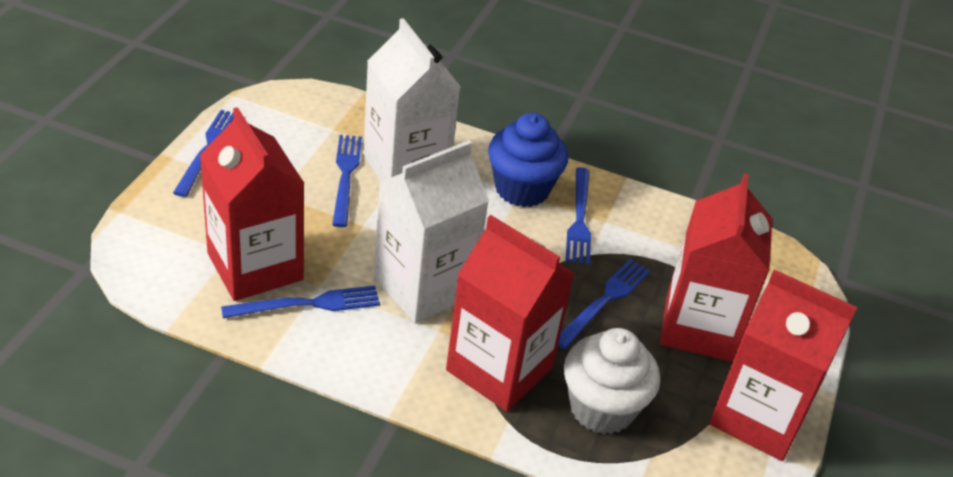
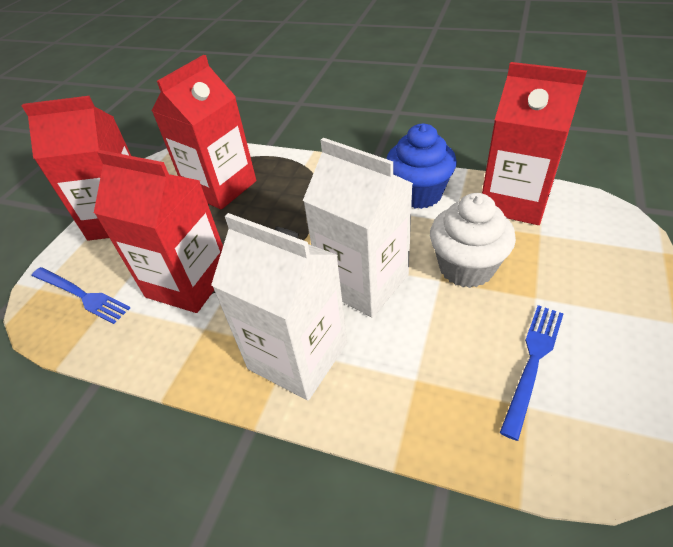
blue fork: 5 -> 2

